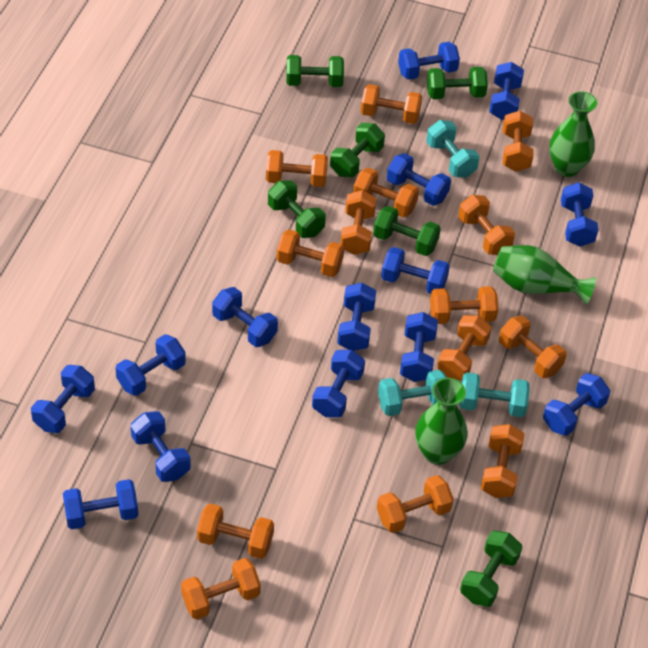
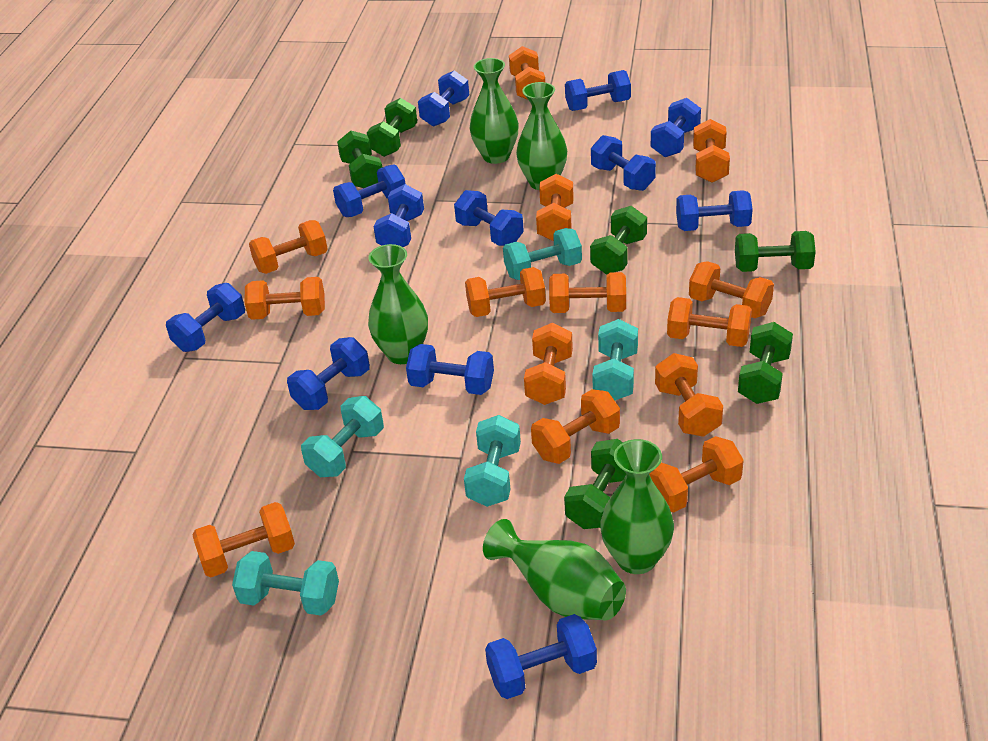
blue dumbbell: 14 -> 12
green vase: 3 -> 5
turquoise dumbbell: 3 -> 5

